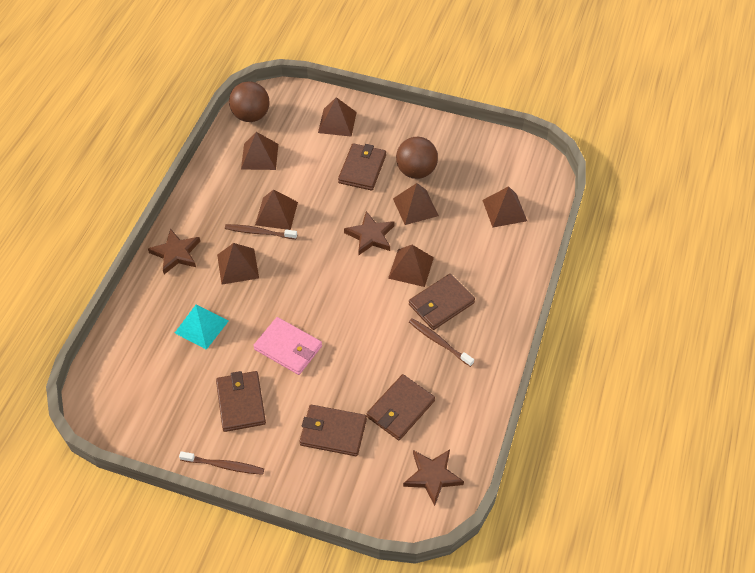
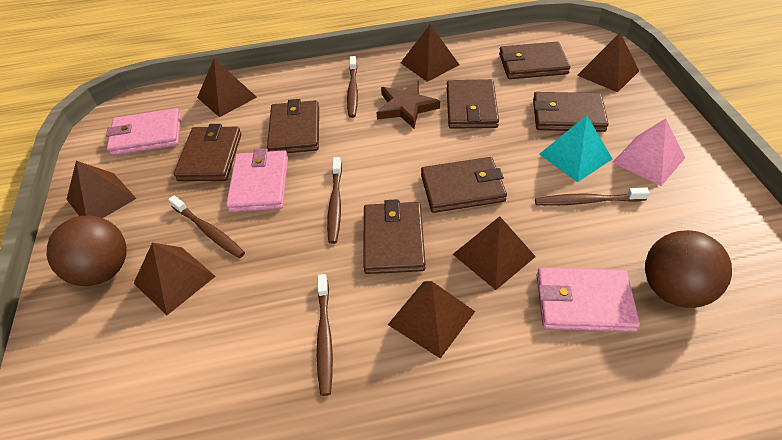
brown star: 3 -> 1
brown toothbrush: 3 -> 5
brown wallet: 5 -> 7
pink pyramid: 0 -> 1
pink wallet: 1 -> 3

